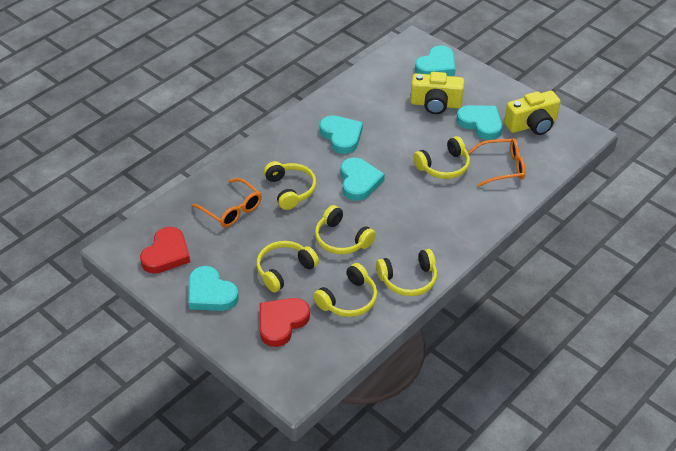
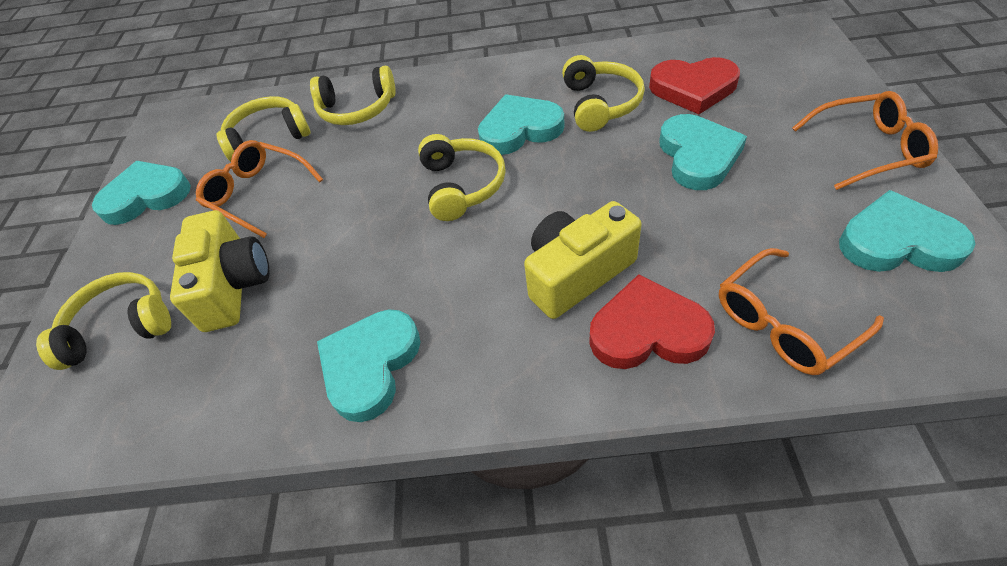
orange glasses: 2 -> 3
yellow headphones: 6 -> 5

